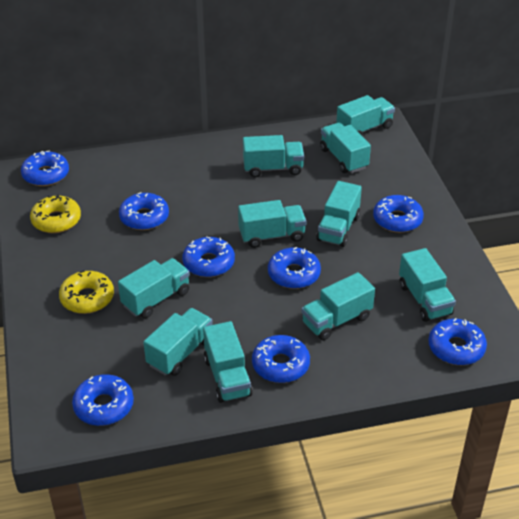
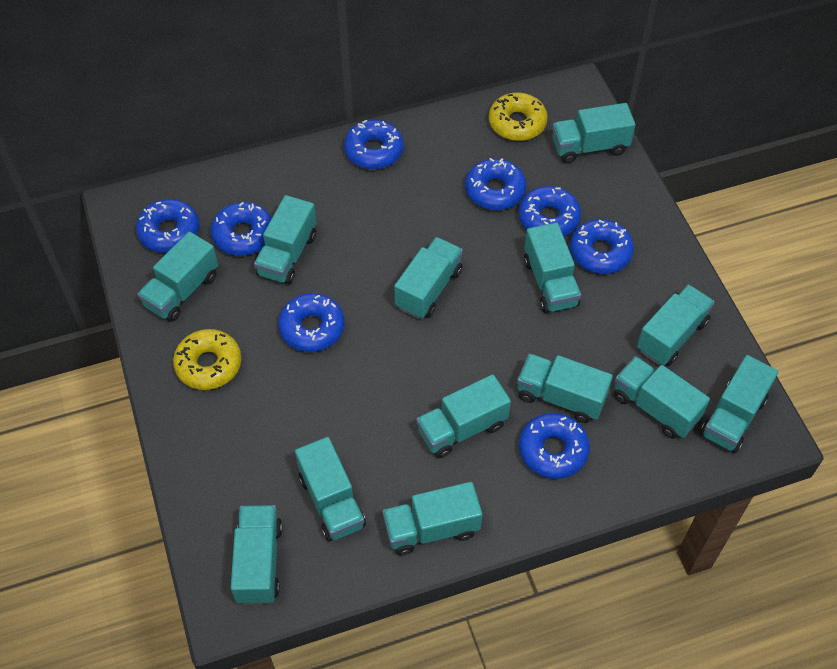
turquoise truck: 10 -> 13

